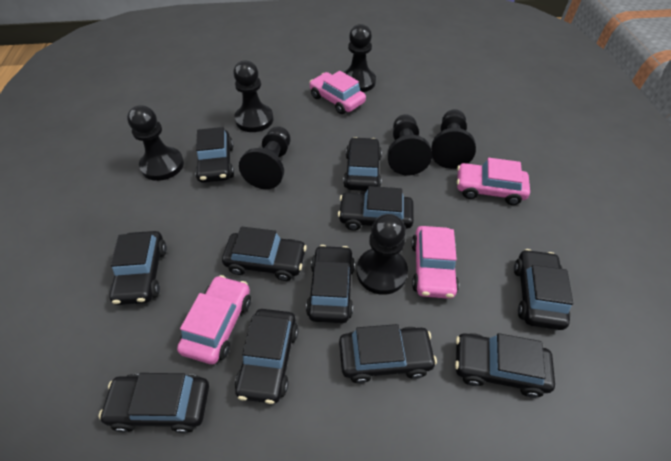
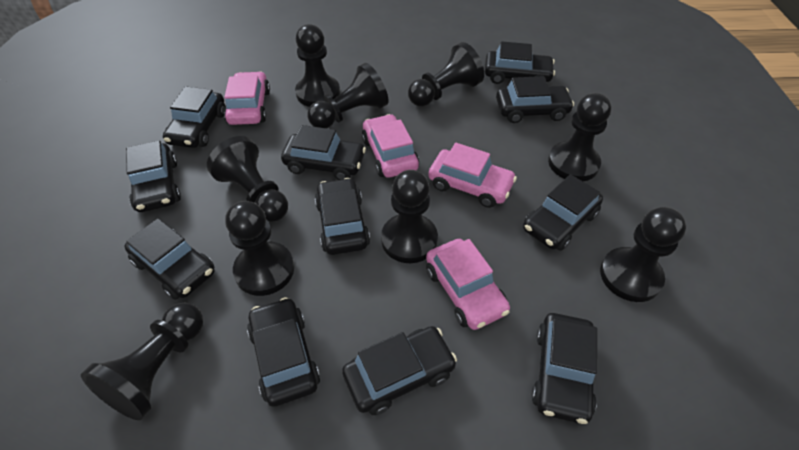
black pawn: 7 -> 9

